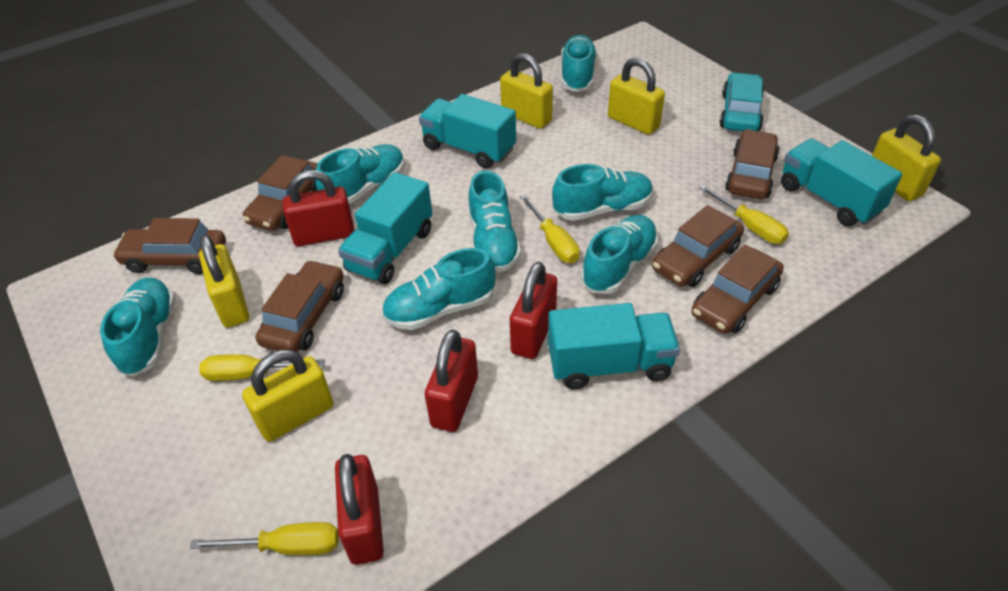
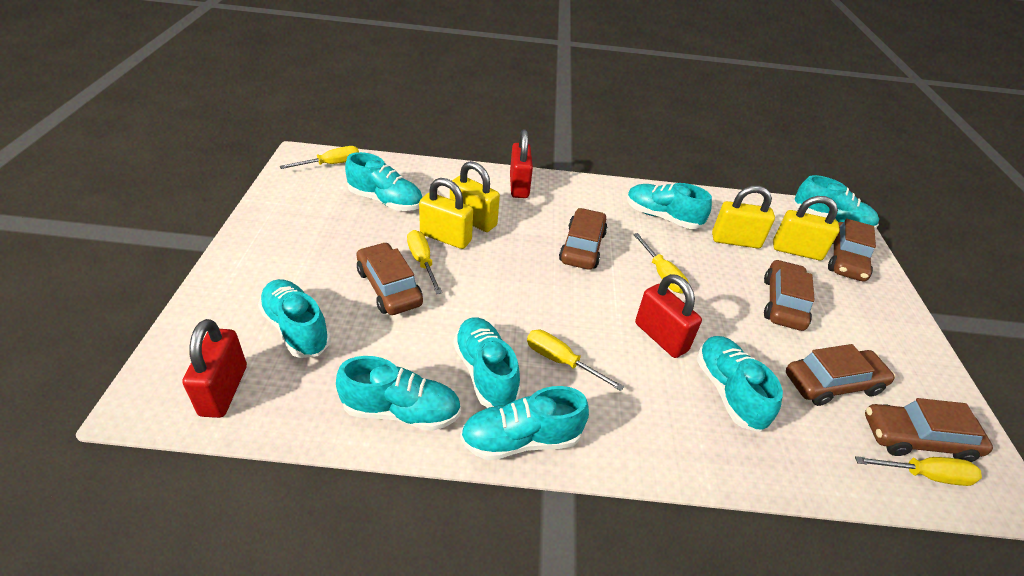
red padlock: 4 -> 3
turquoise car: 1 -> 0
turquoise shoe: 7 -> 8
turquoise truck: 4 -> 0
yellow padlock: 5 -> 4
yellow screwdriver: 4 -> 5

